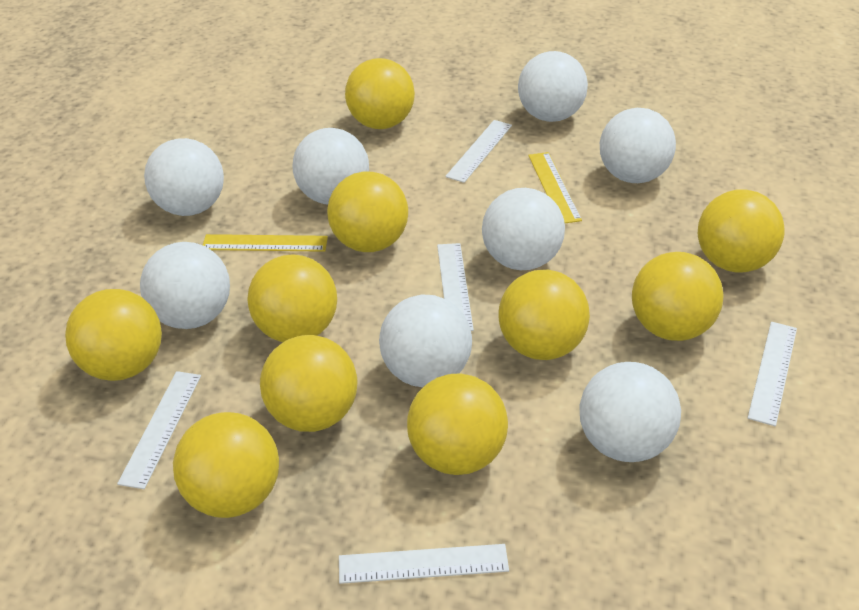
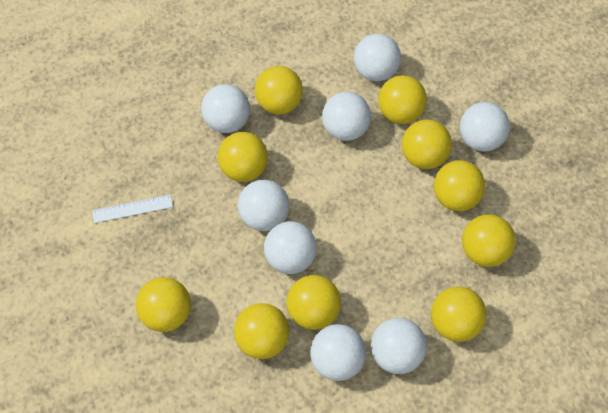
white ruler: 5 -> 1
yellow ruler: 2 -> 0

